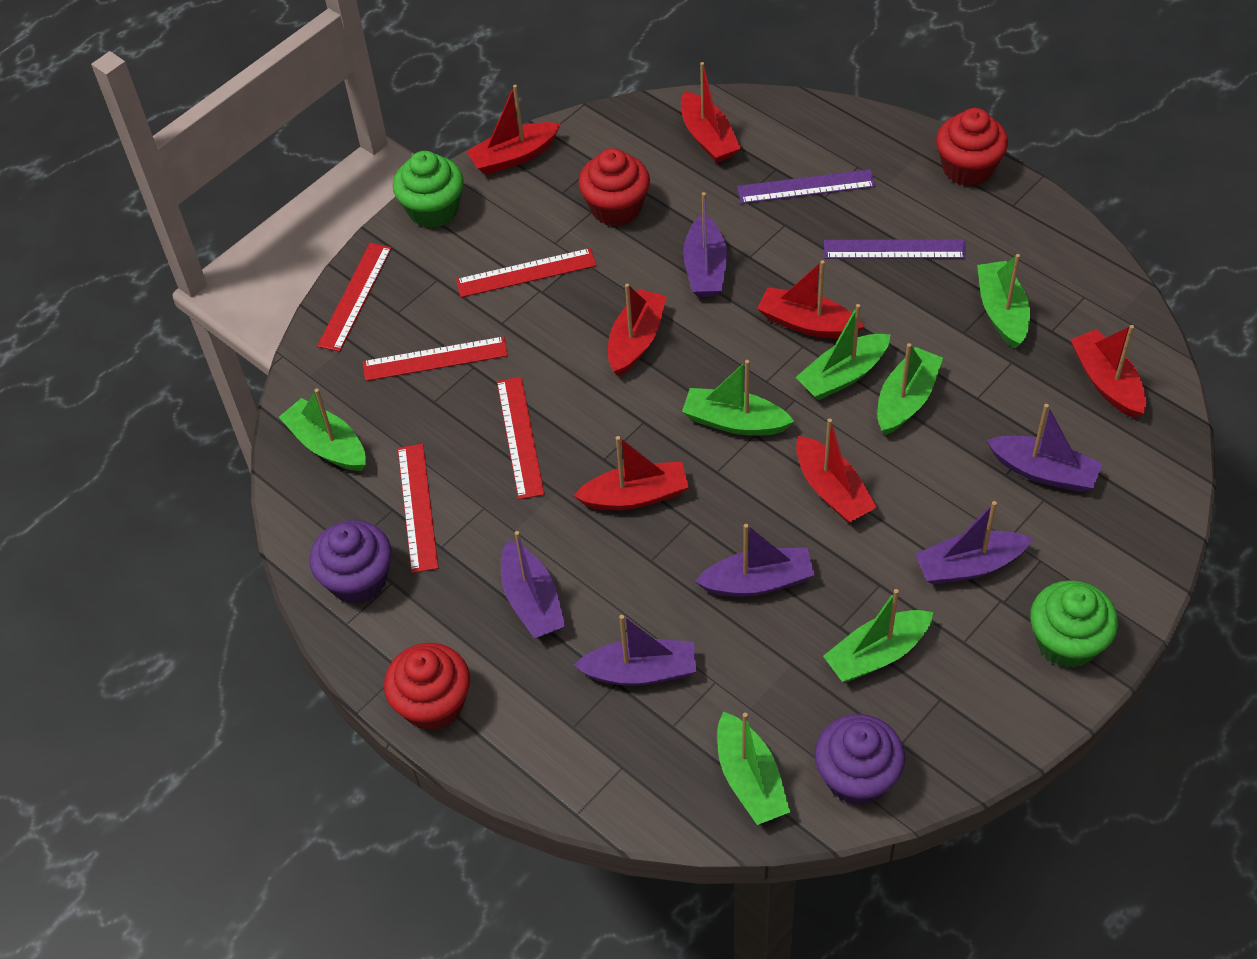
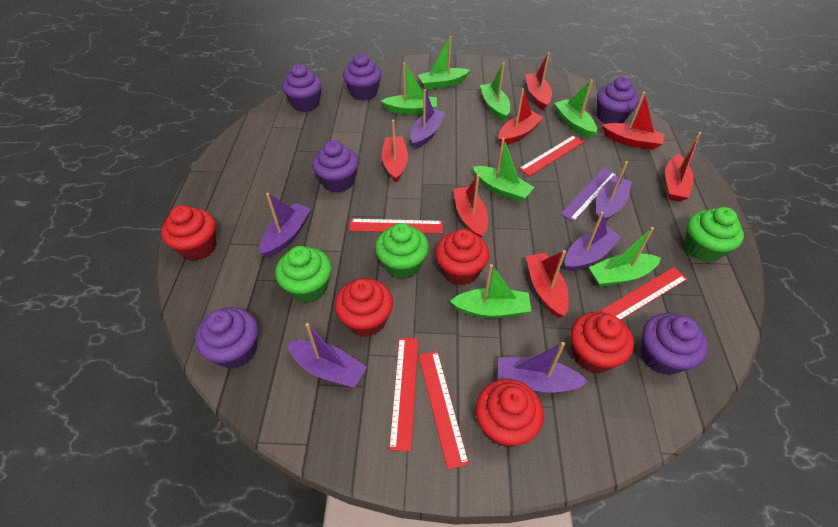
green cupcake: 2 -> 3
purple cupcake: 2 -> 6
purple ruler: 2 -> 1
red cupcake: 3 -> 5

